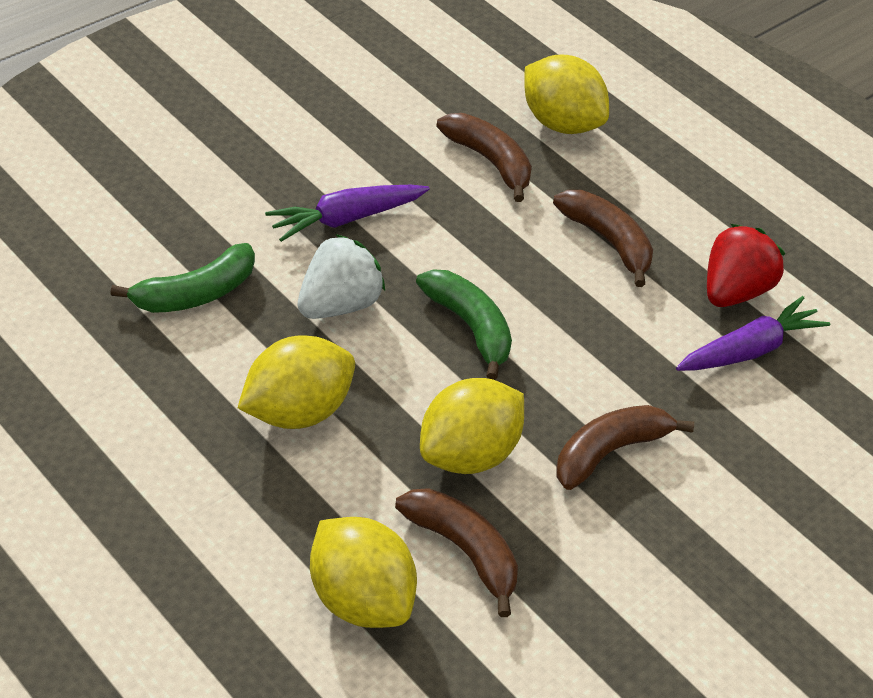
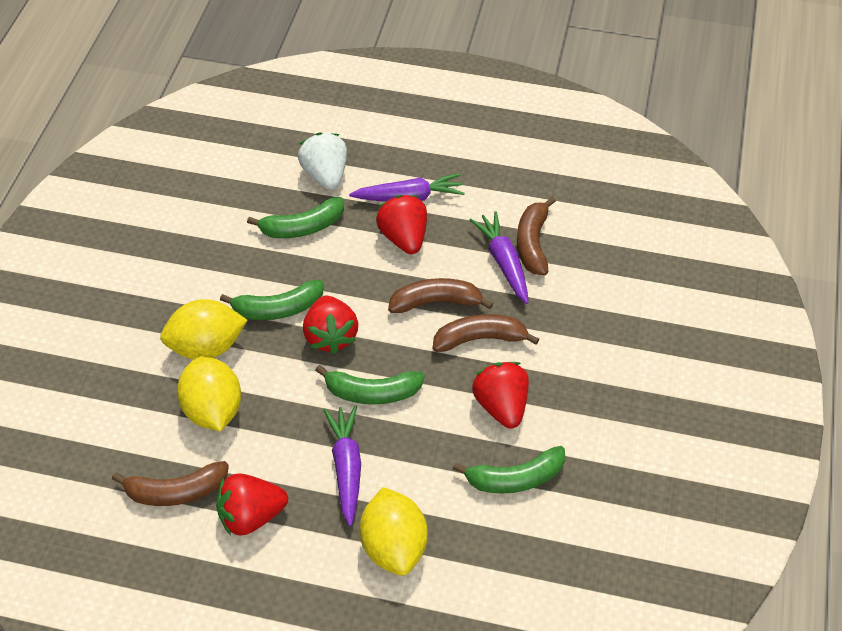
green banana: 2 -> 4
purple carrot: 2 -> 3
red strawberry: 1 -> 4
yellow lemon: 4 -> 3

